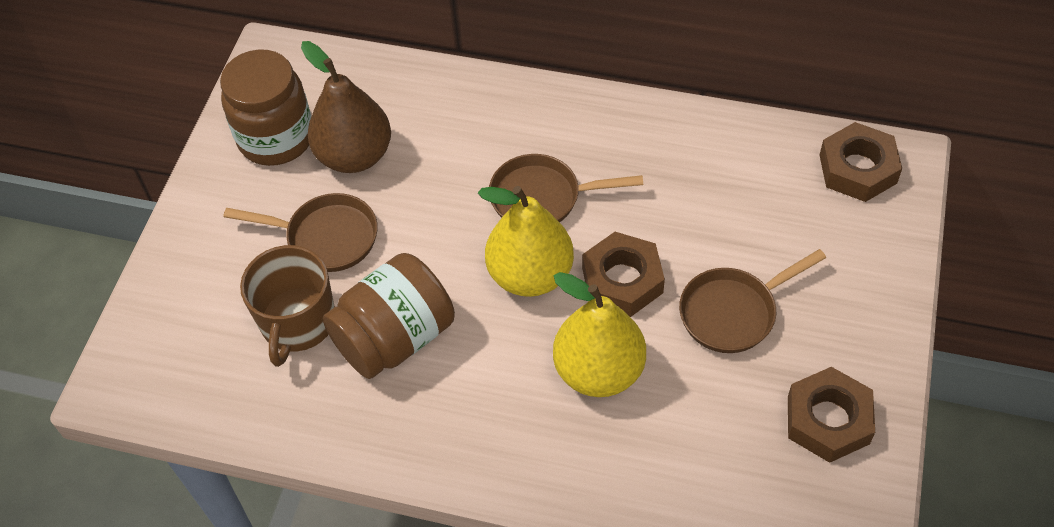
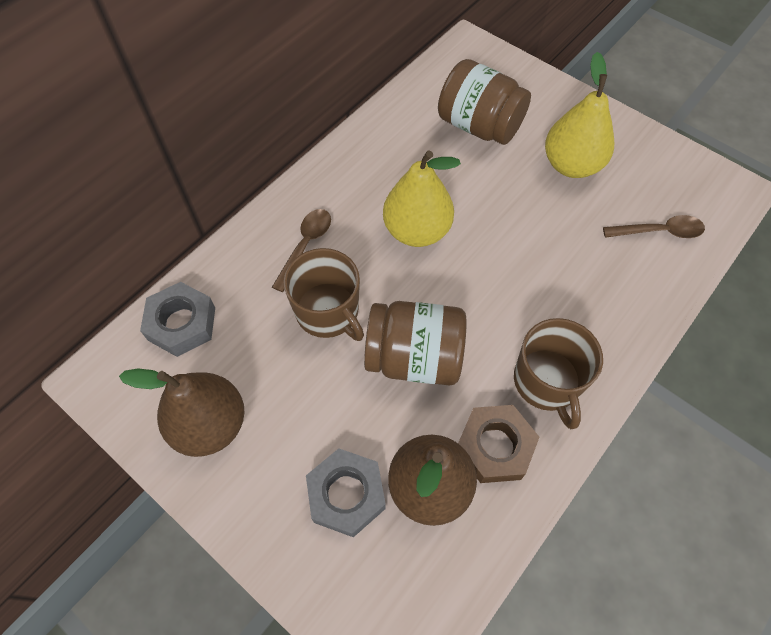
brown mug: 1 -> 2
brown nut: 3 -> 1
brown pan: 3 -> 0
brown pear: 1 -> 2
brown spoon: 0 -> 2
grey nut: 0 -> 2

